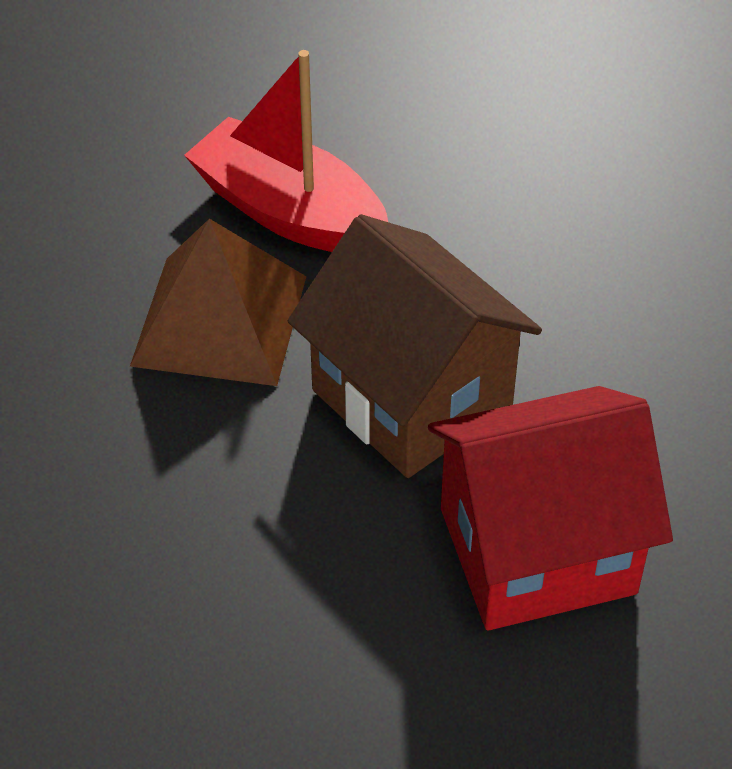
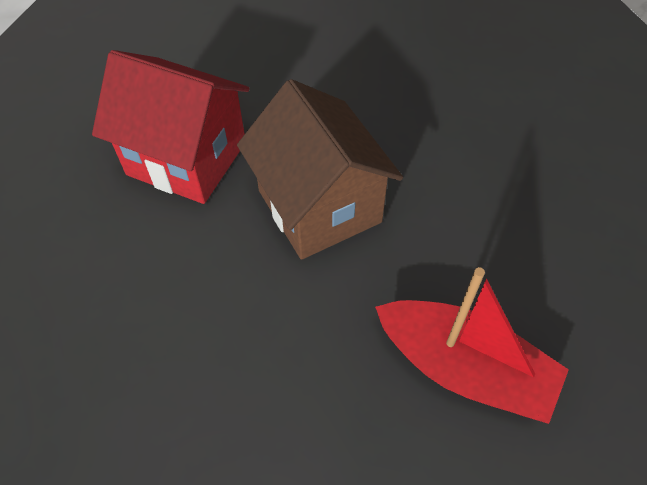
brown pyramid: 1 -> 0

